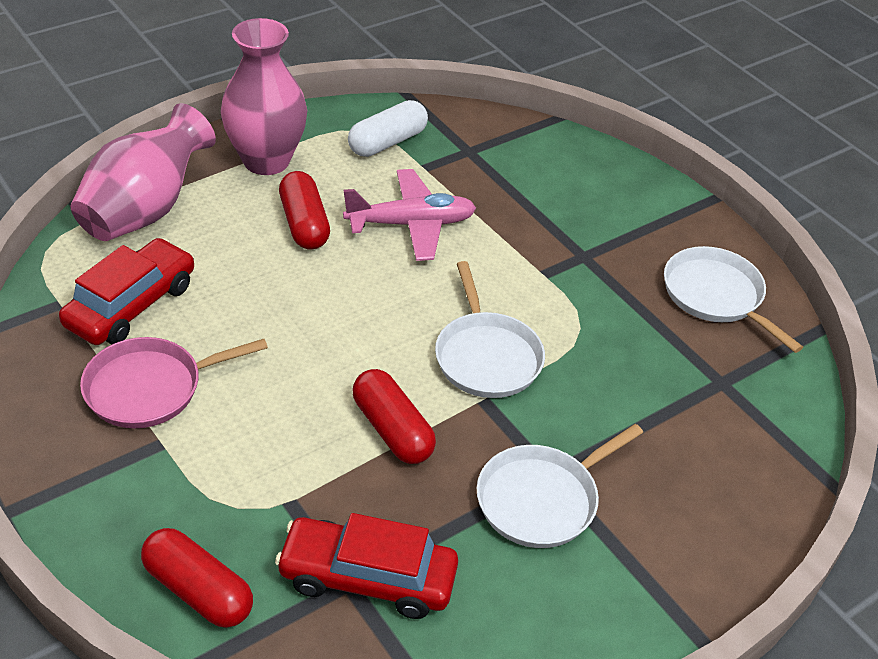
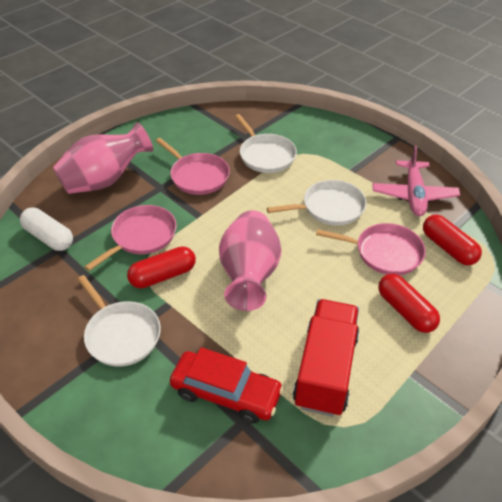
pink pan: 1 -> 3
red car: 2 -> 1
red truck: 0 -> 1

